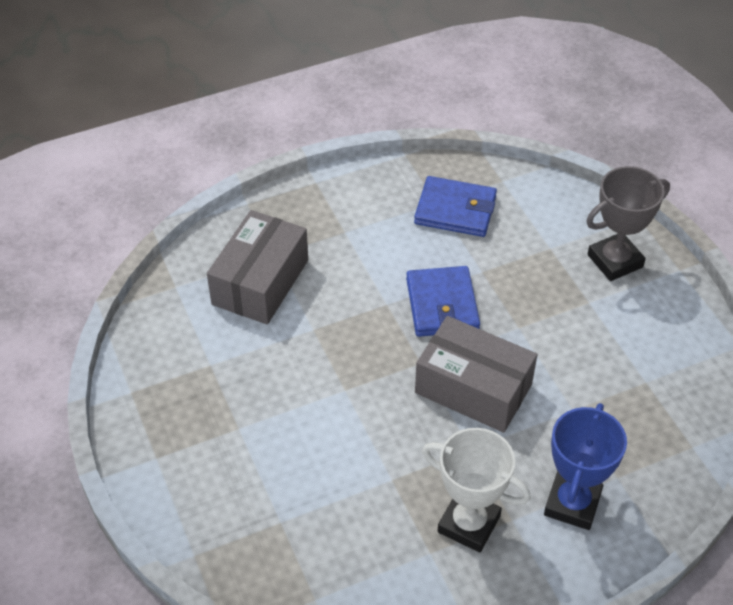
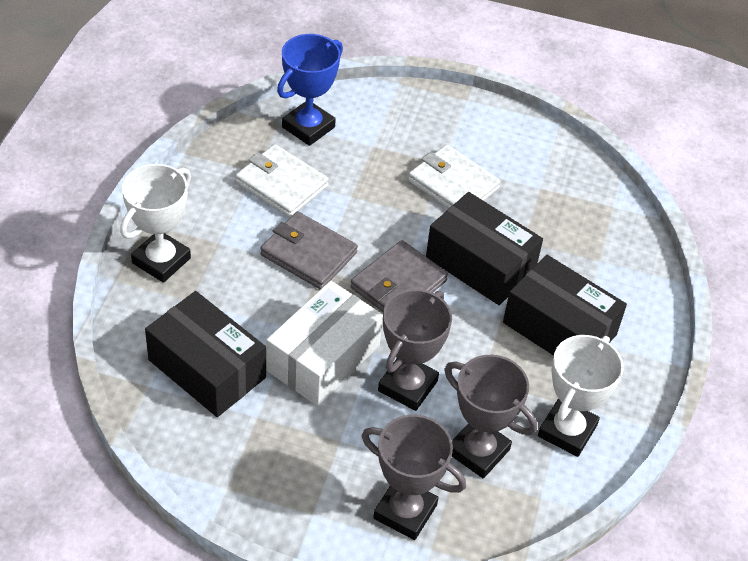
black box: 0 -> 3
blue wallet: 2 -> 0
grey box: 2 -> 0
grey trophy: 1 -> 3
grey wallet: 0 -> 2
white box: 0 -> 1
white trophy: 1 -> 2
white wallet: 0 -> 2

